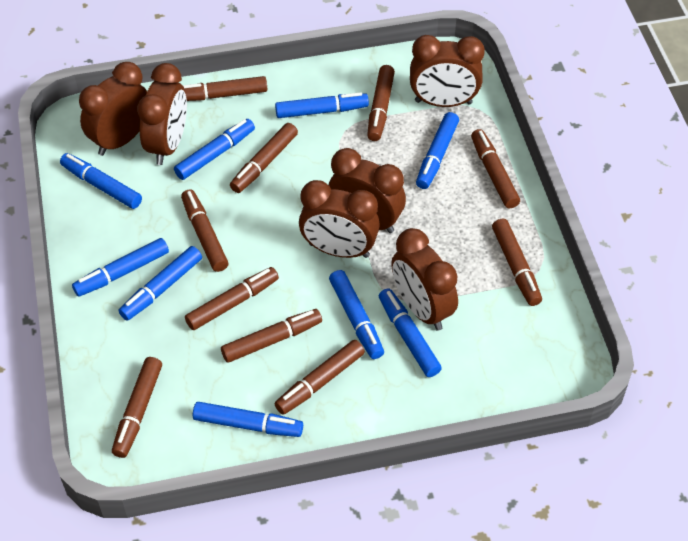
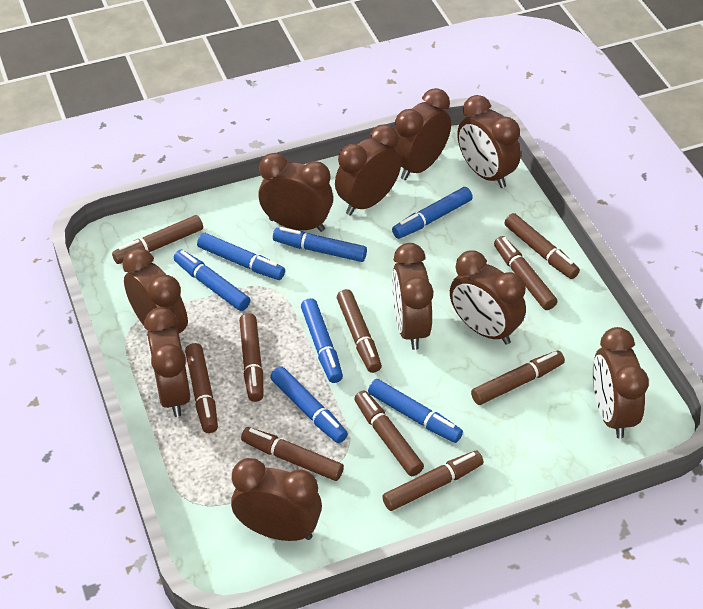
blue marker: 9 -> 7
brown clock: 6 -> 10

